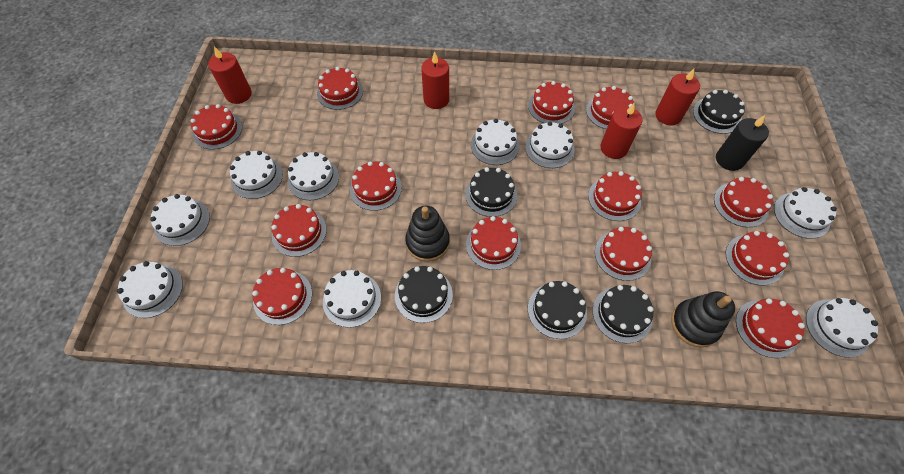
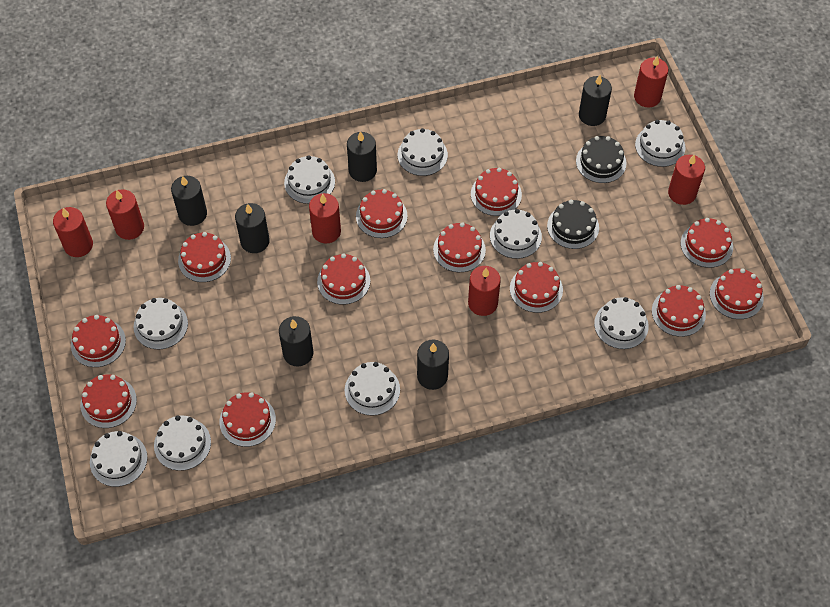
black cake: 5 -> 2
black candle: 1 -> 6
black stacking toy: 2 -> 0
red cake: 13 -> 12
red candle: 4 -> 6

